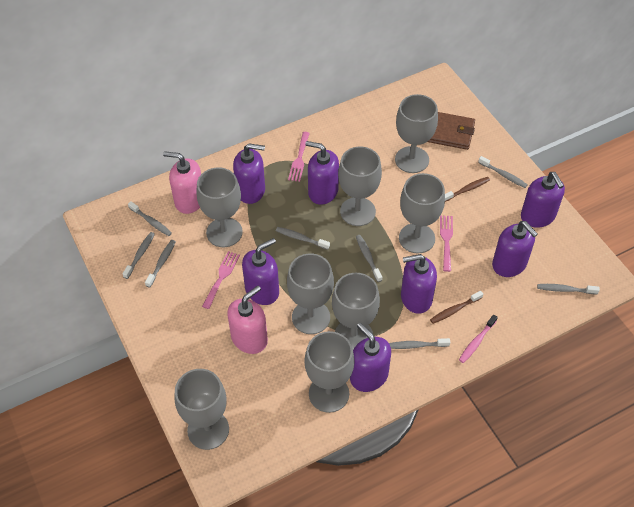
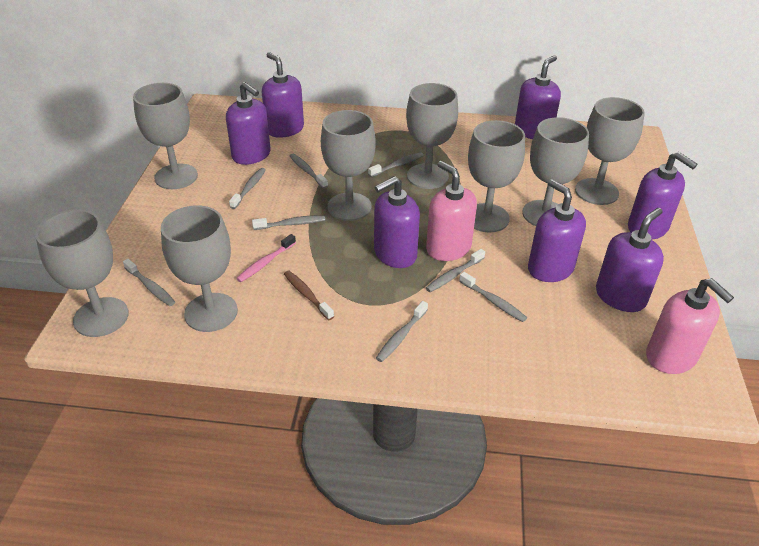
brown toothbrush: 2 -> 1
brown wallet: 1 -> 0
pink fork: 3 -> 0

